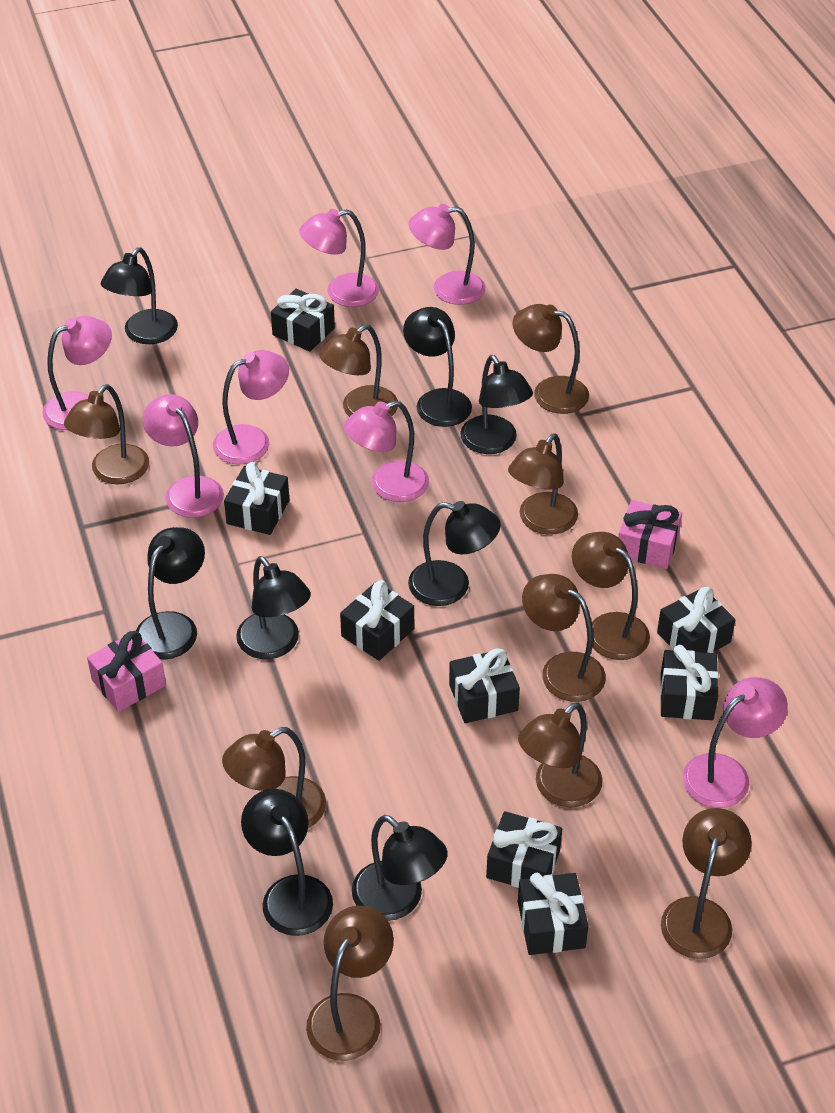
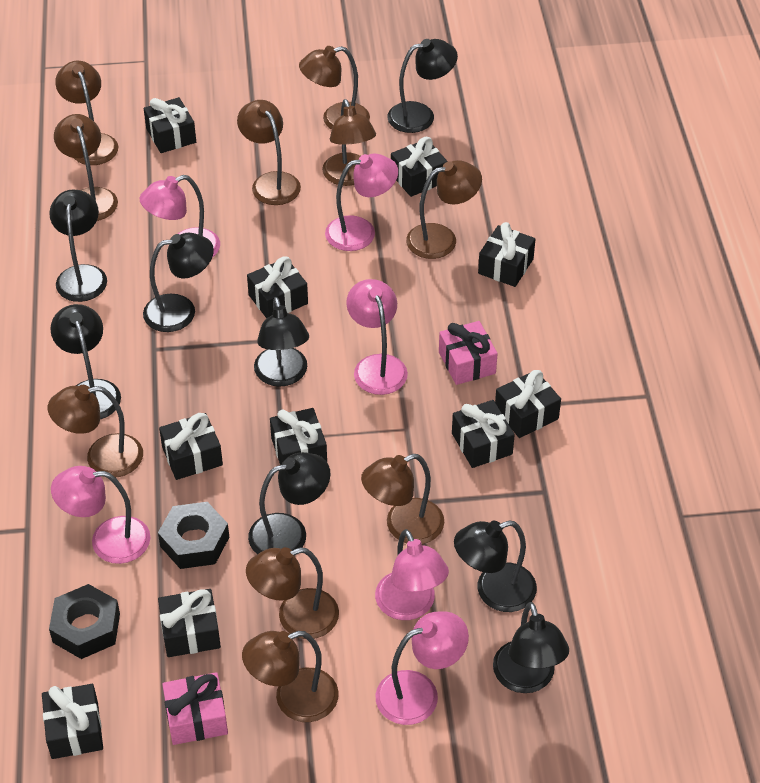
black gift: 8 -> 10
black nut: 0 -> 2
pink lamp: 7 -> 6

